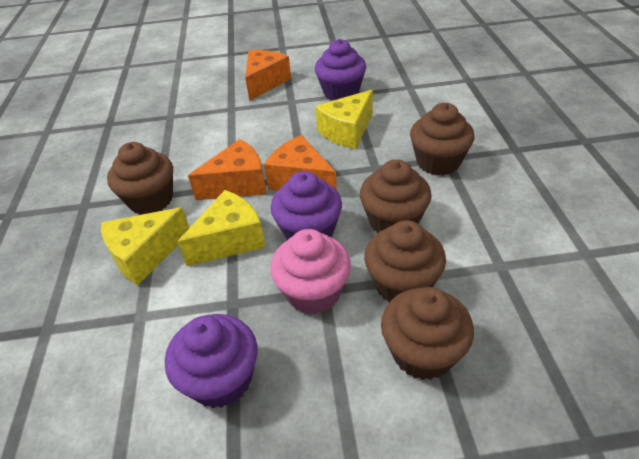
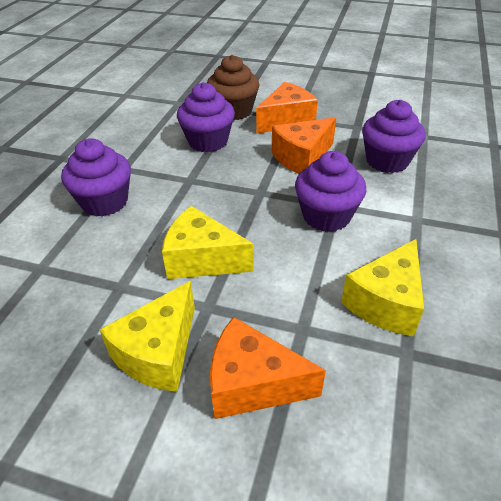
brown cupcake: 5 -> 1
pink cupcake: 1 -> 0
purple cupcake: 3 -> 4

